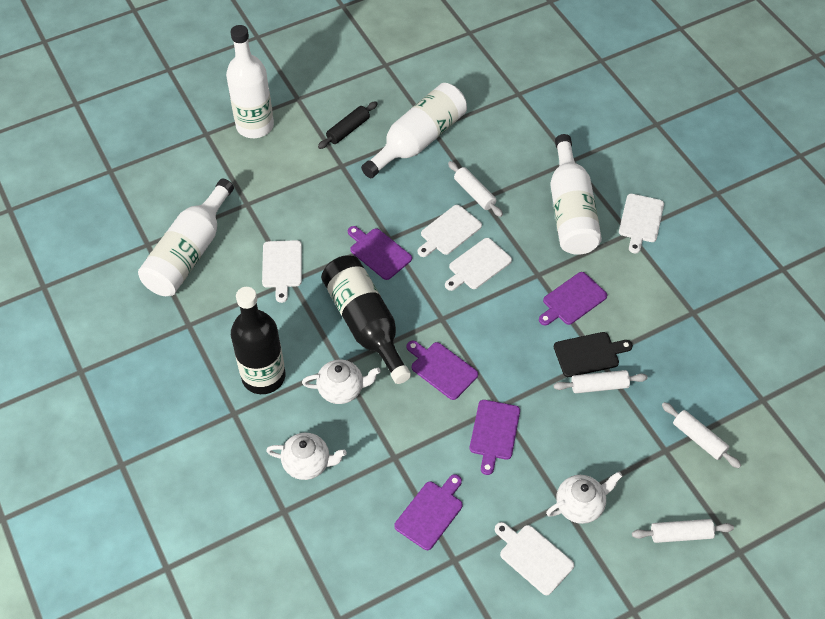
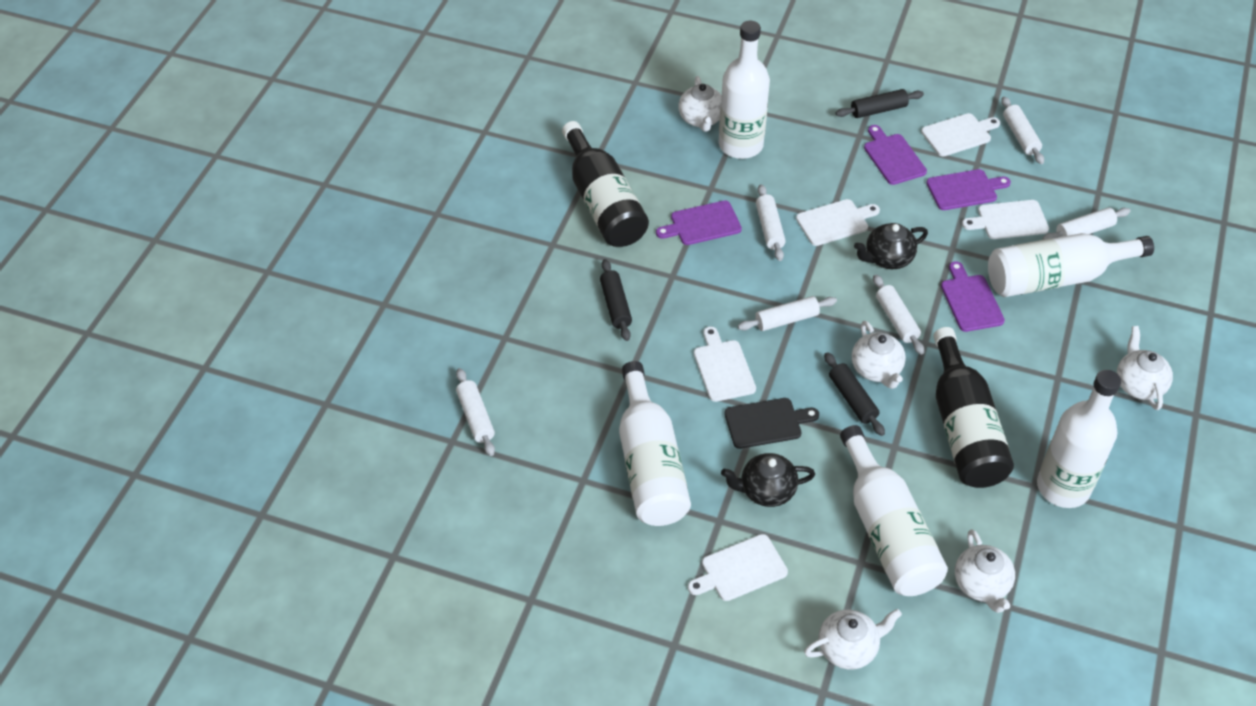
black rolling pin: 1 -> 3
black teapot: 0 -> 2
purple cutting board: 5 -> 4
white bottle: 4 -> 5
white rolling pin: 4 -> 6
white teapot: 3 -> 5

